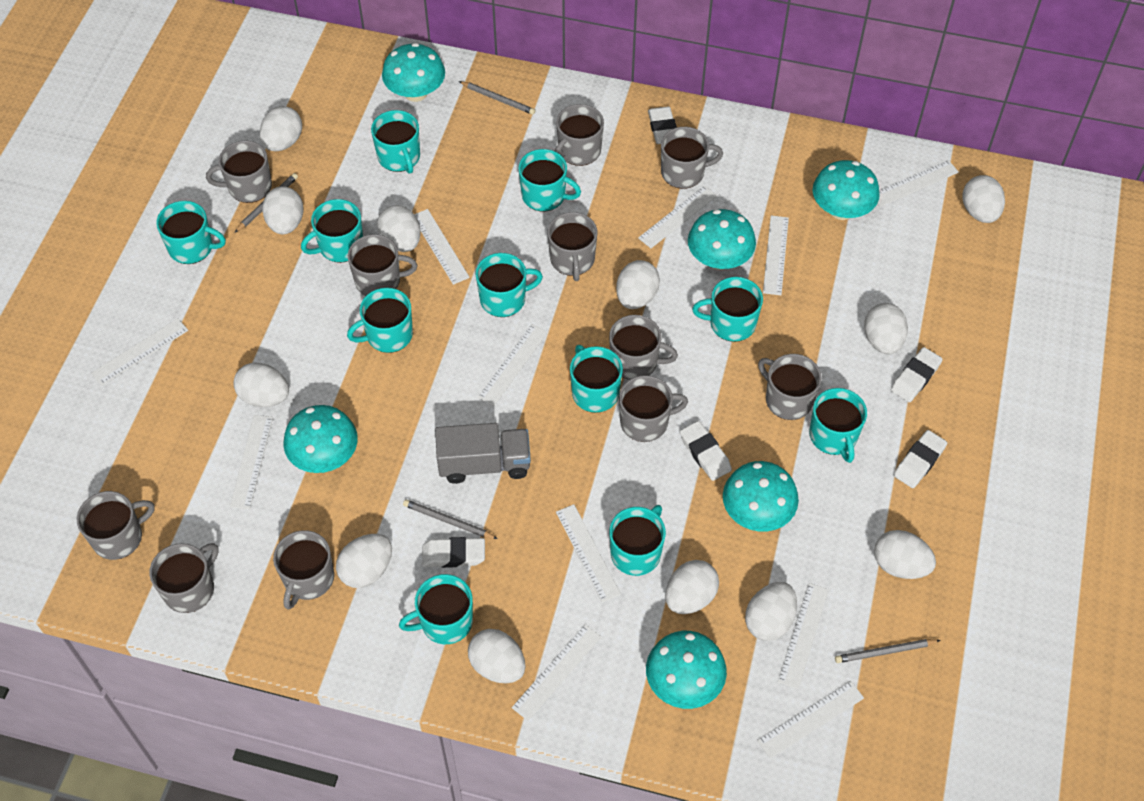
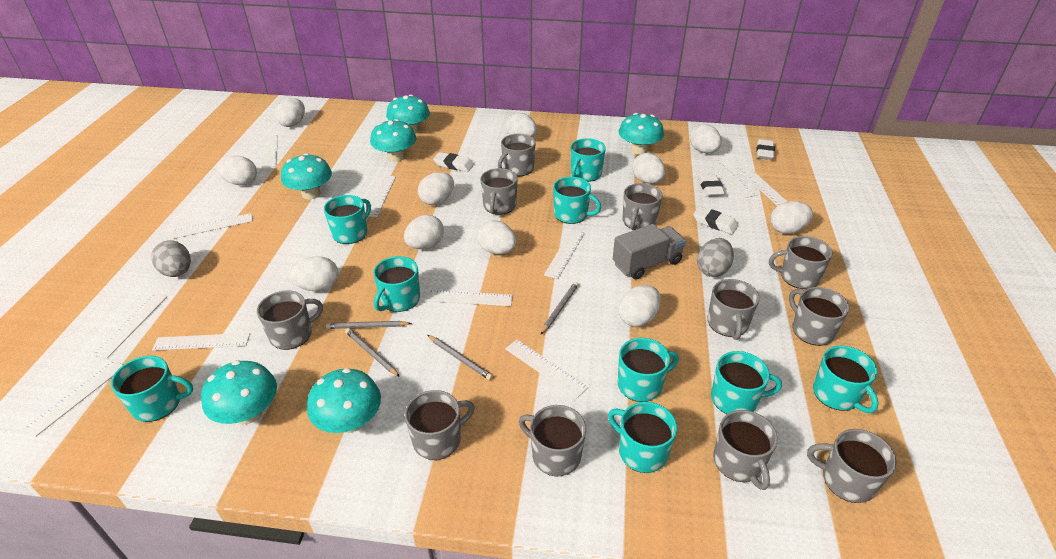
grey egg: 0 -> 2
turquoise mug: 11 -> 9
white egg: 12 -> 11
white eraser: 5 -> 4

